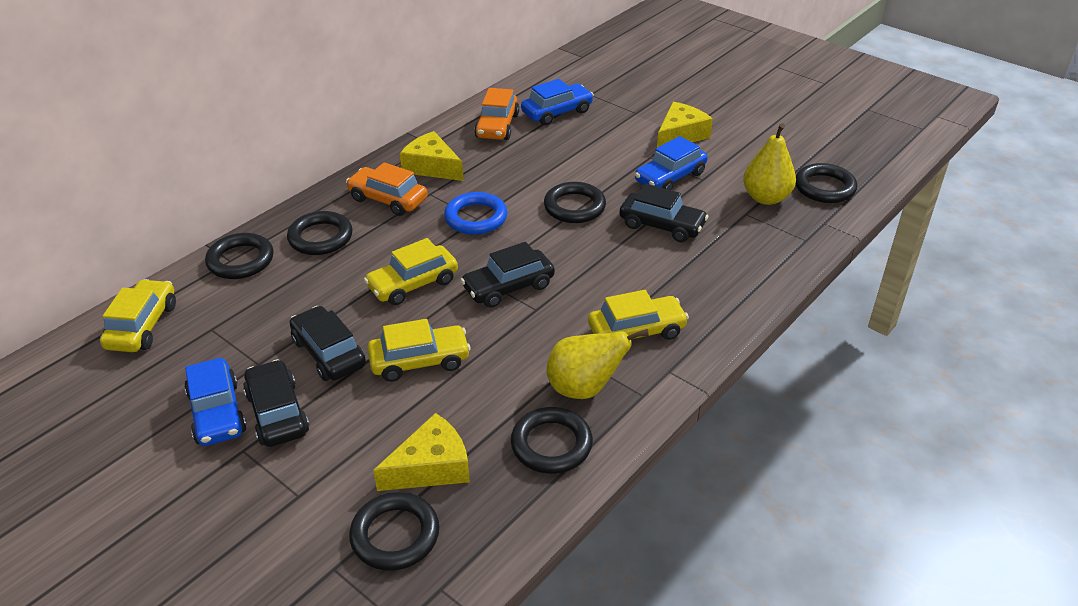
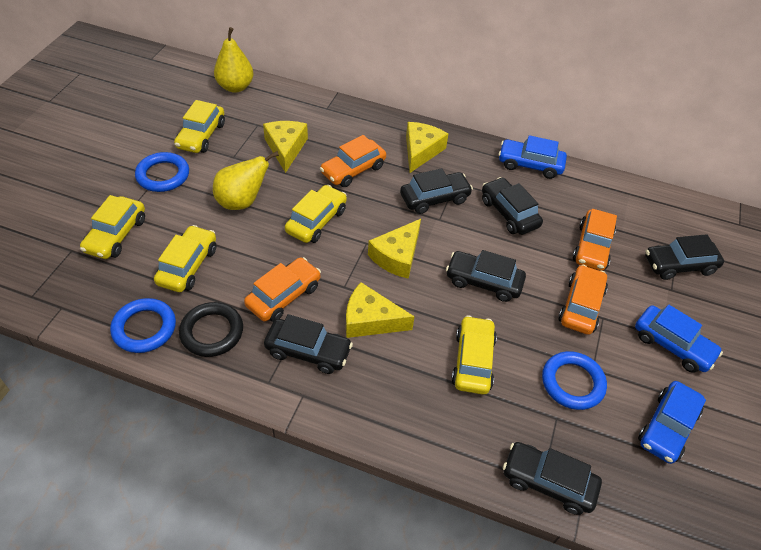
black car: 4 -> 6
black ring: 6 -> 1
blue ring: 1 -> 3
orange car: 2 -> 4
yellow car: 4 -> 5
yellow cheese: 3 -> 4

